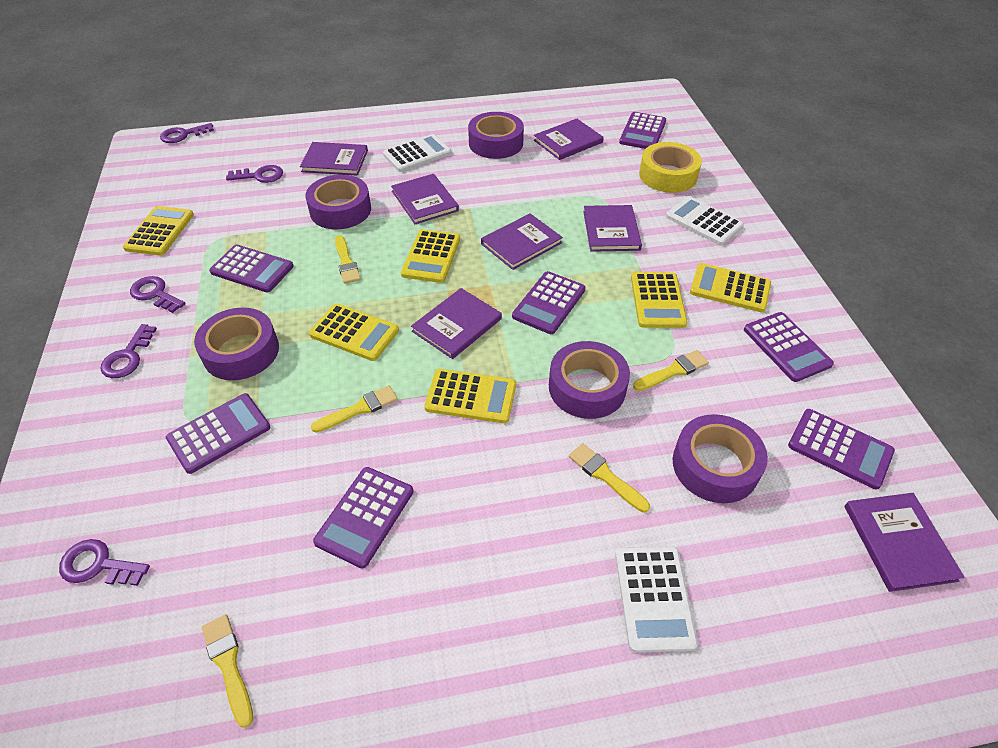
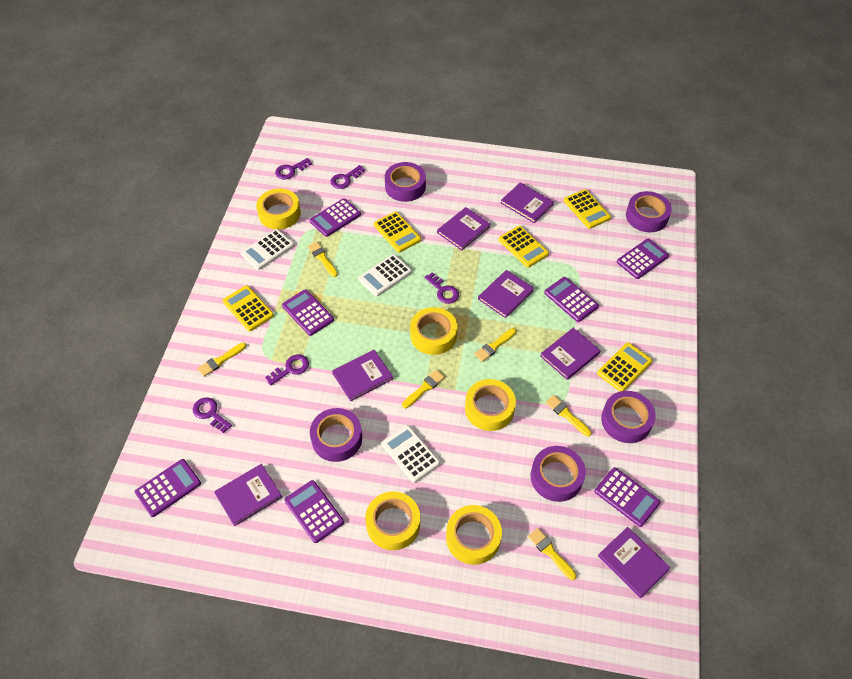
yellow brush: 5 -> 6
yellow calculator: 6 -> 5
yellow tape: 1 -> 5

